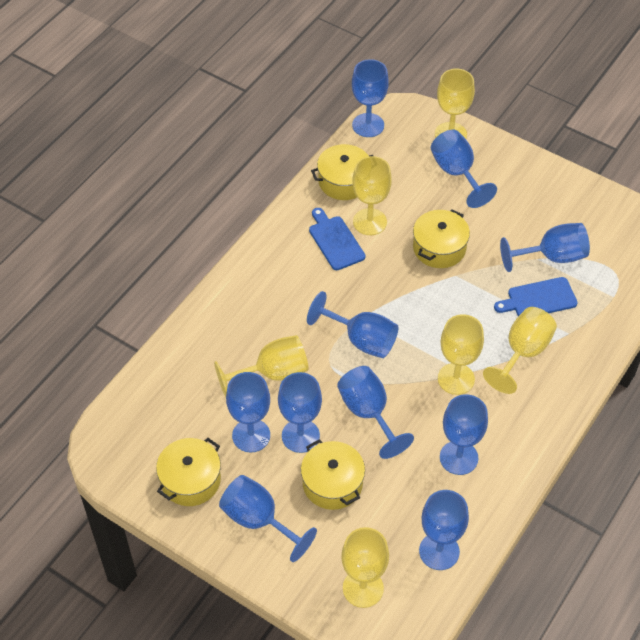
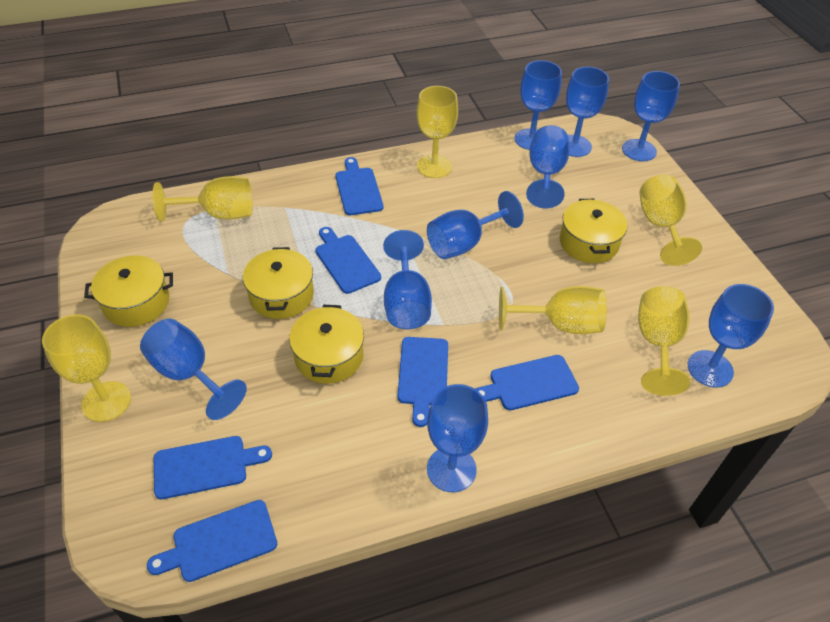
blue cutting board: 2 -> 6
blue goblet: 10 -> 9

